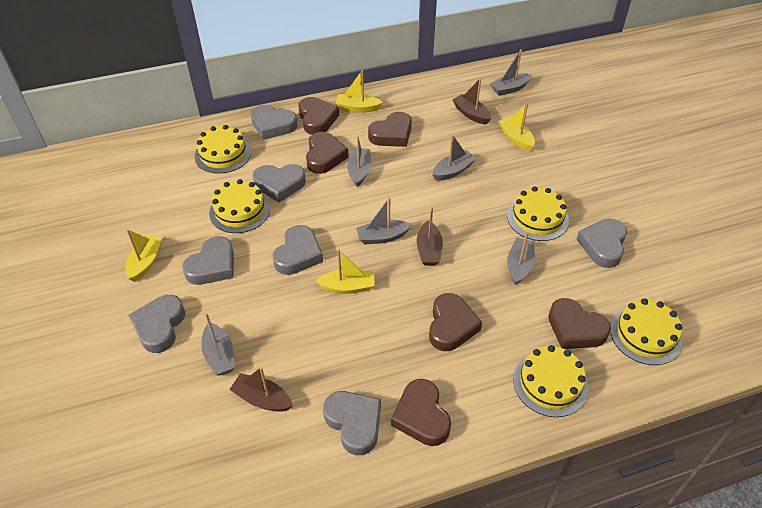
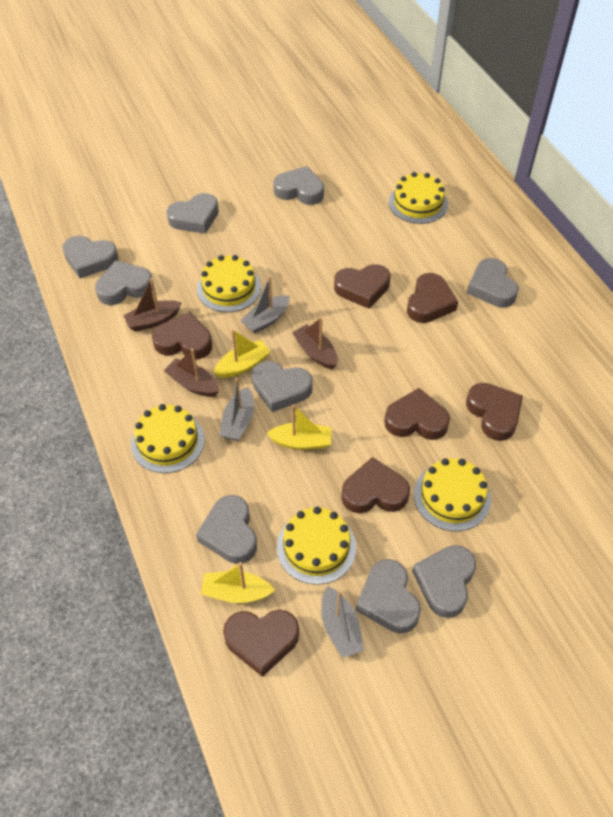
brown heart: 6 -> 7
grey boat: 6 -> 3
grey heart: 7 -> 9
yellow boat: 4 -> 3

